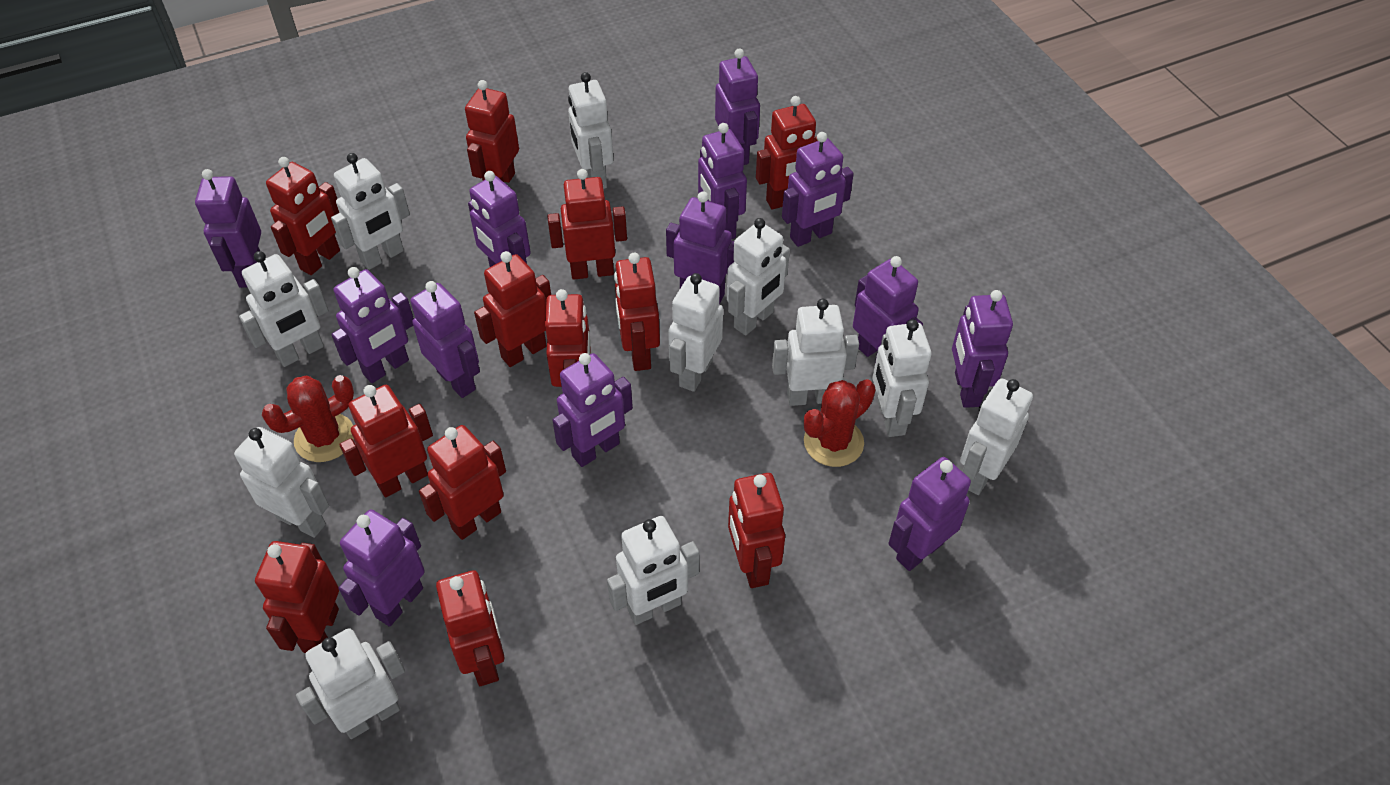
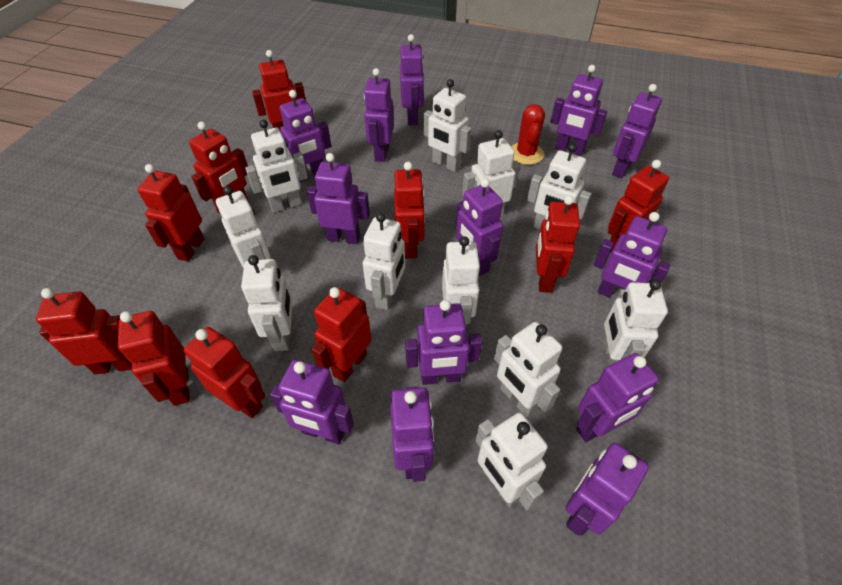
red cactus: 2 -> 1
red robot: 12 -> 10

